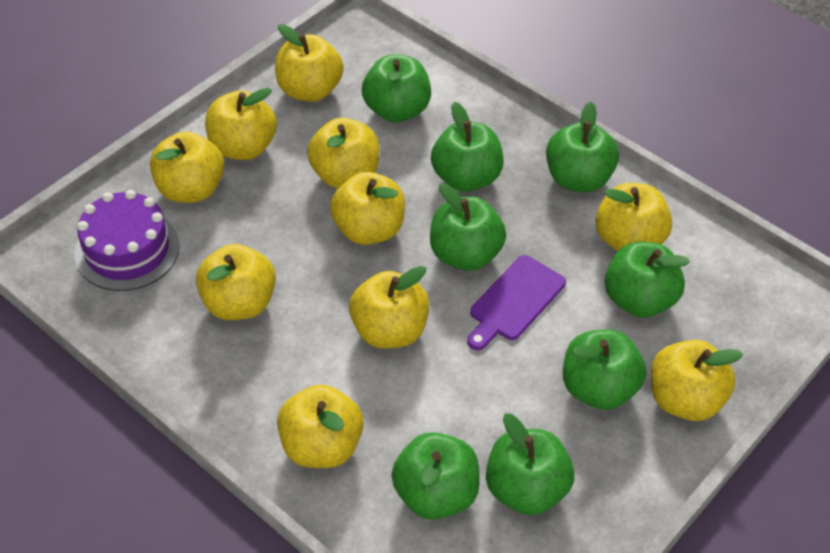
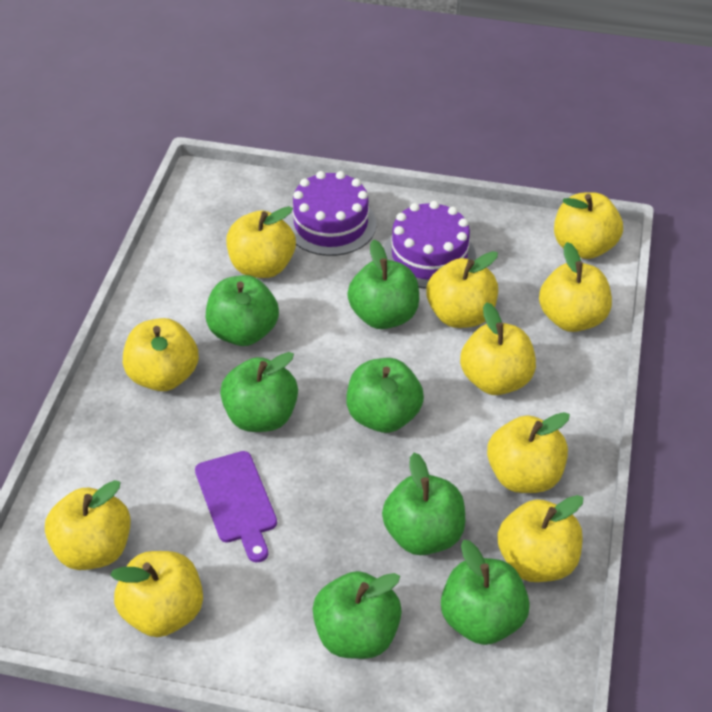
green apple: 8 -> 7
purple cake: 1 -> 2

